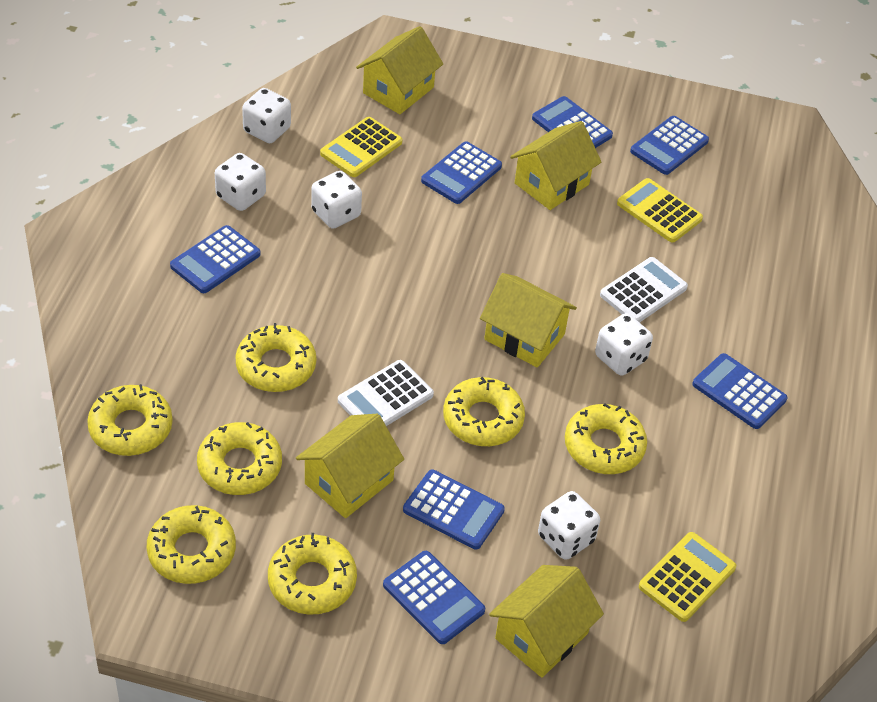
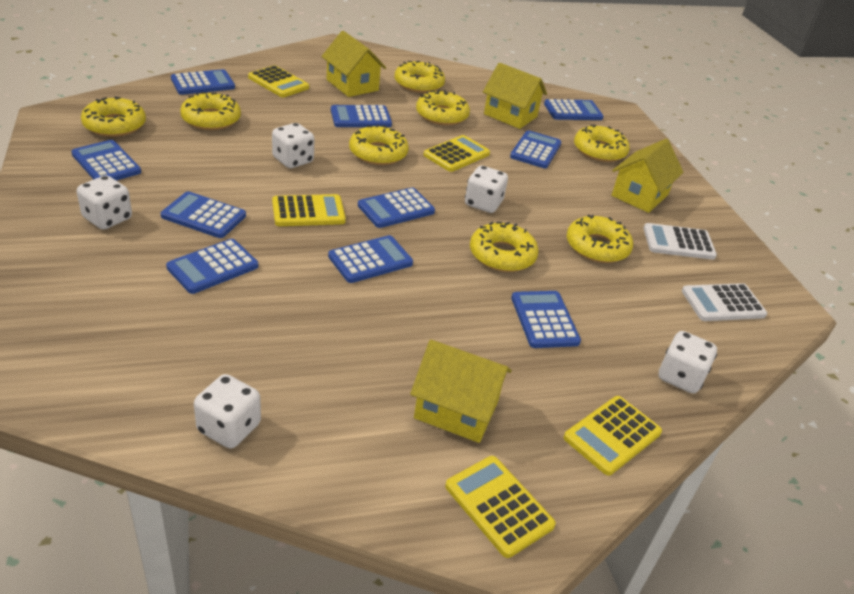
blue calculator: 7 -> 10
yellow calculator: 3 -> 5
yellow donut: 7 -> 8
yellow house: 5 -> 4

